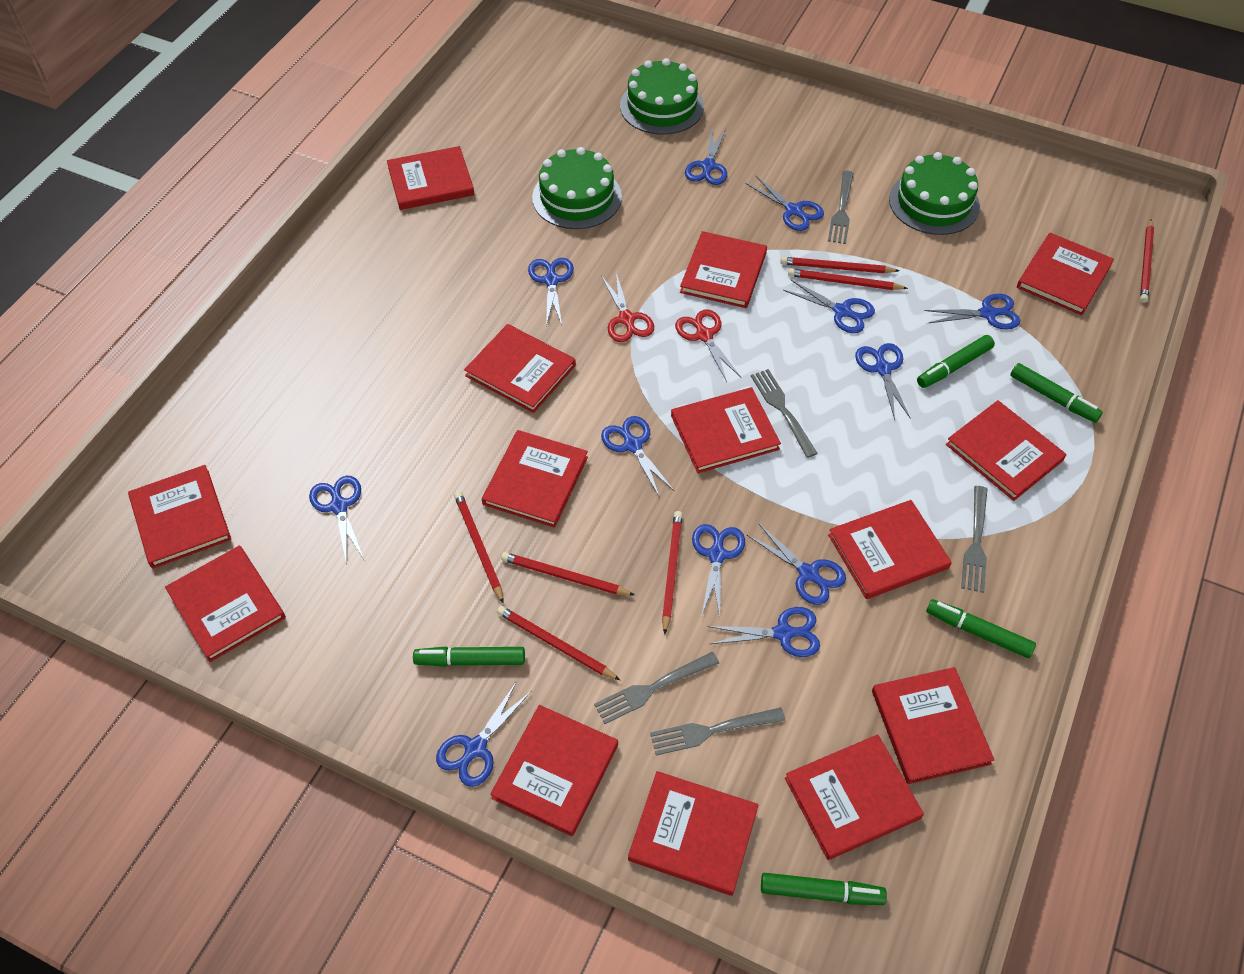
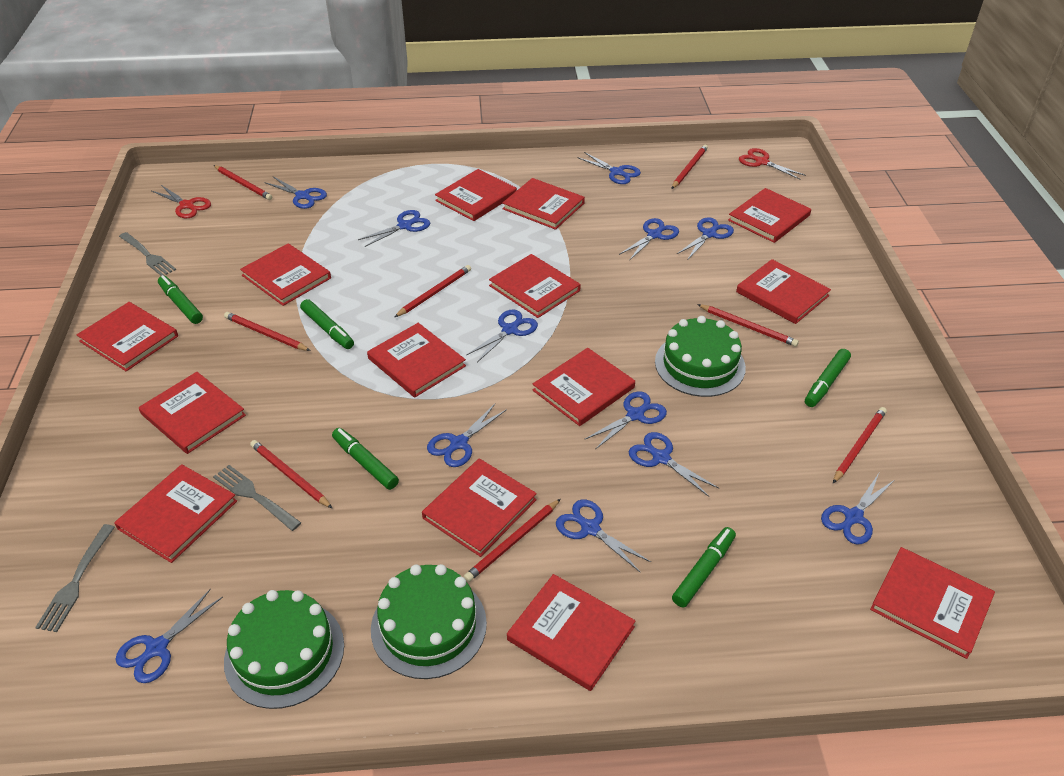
grey fork: 5 -> 3
red pencil: 7 -> 8

